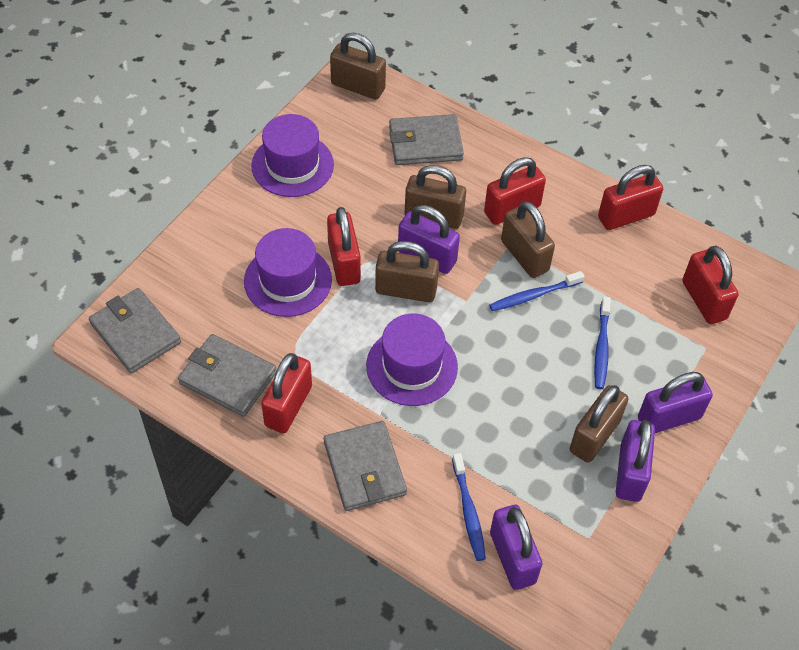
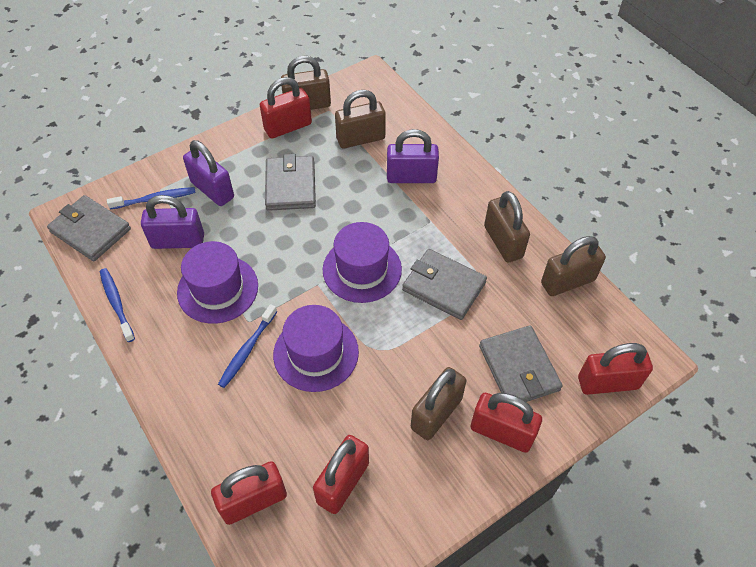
purple padlock: 4 -> 3

